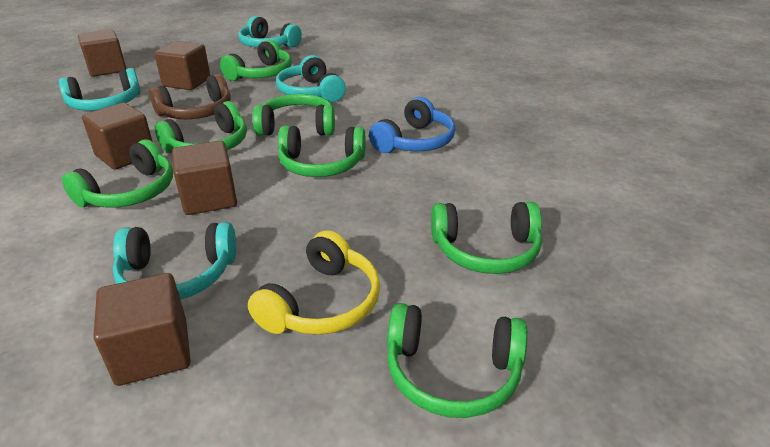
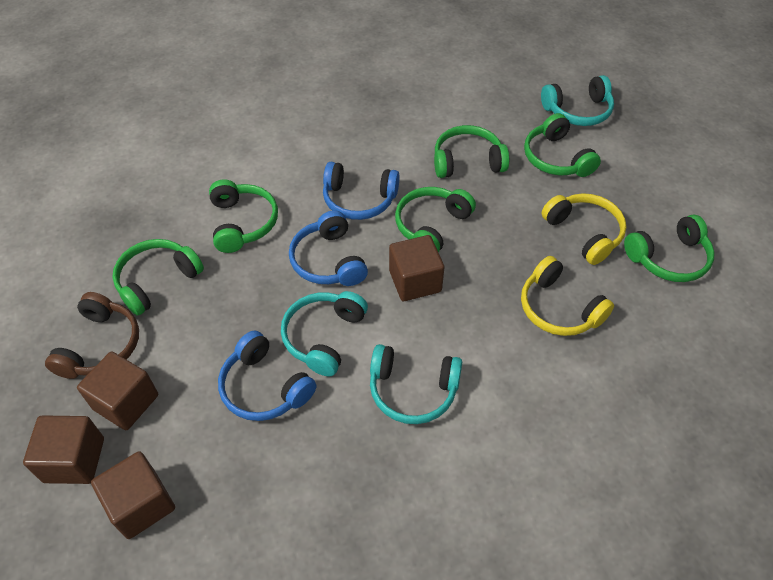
blue headphones: 1 -> 3
brown cube: 5 -> 4
green headphones: 7 -> 6
turquoise headphones: 4 -> 3
yellow headphones: 1 -> 2

